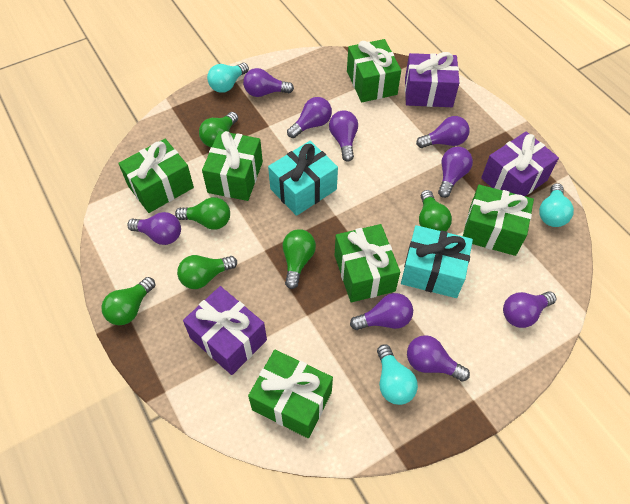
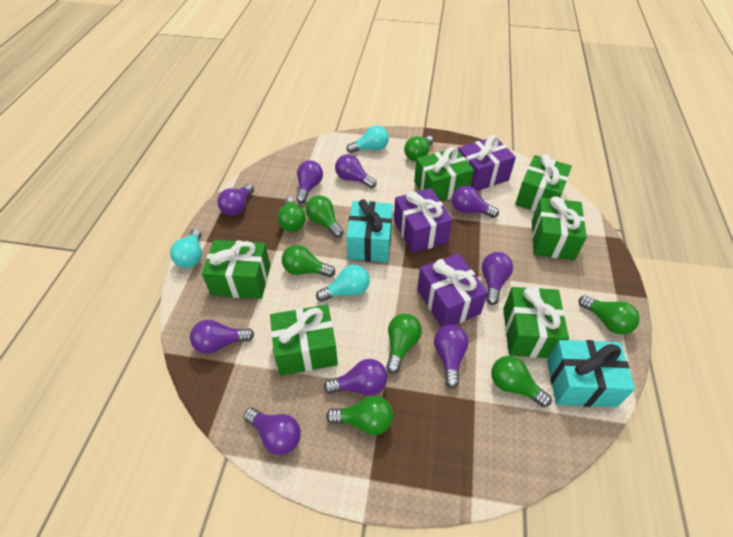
green light bulb: 6 -> 8

